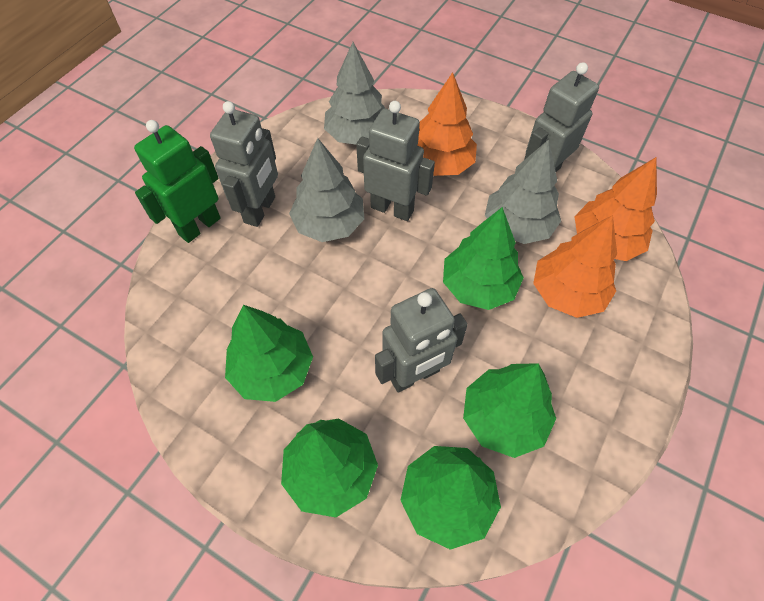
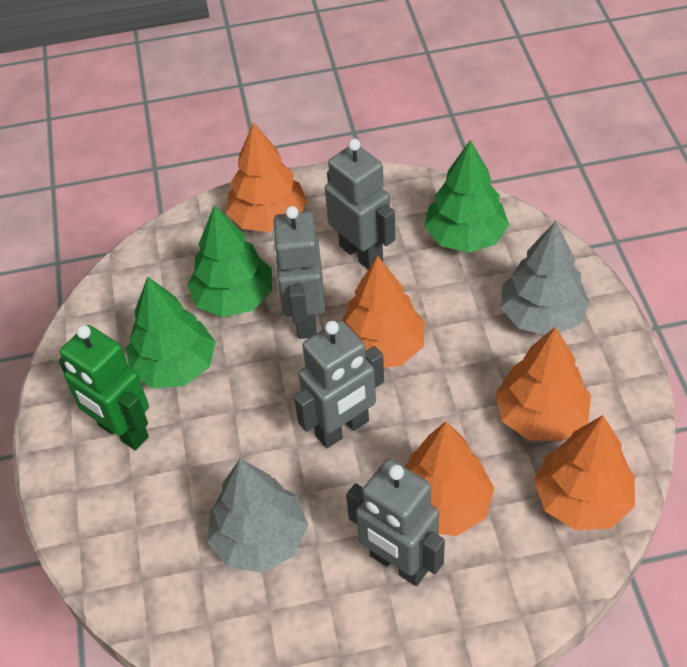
green tree: 5 -> 3
grey tree: 3 -> 2
orange tree: 3 -> 5

